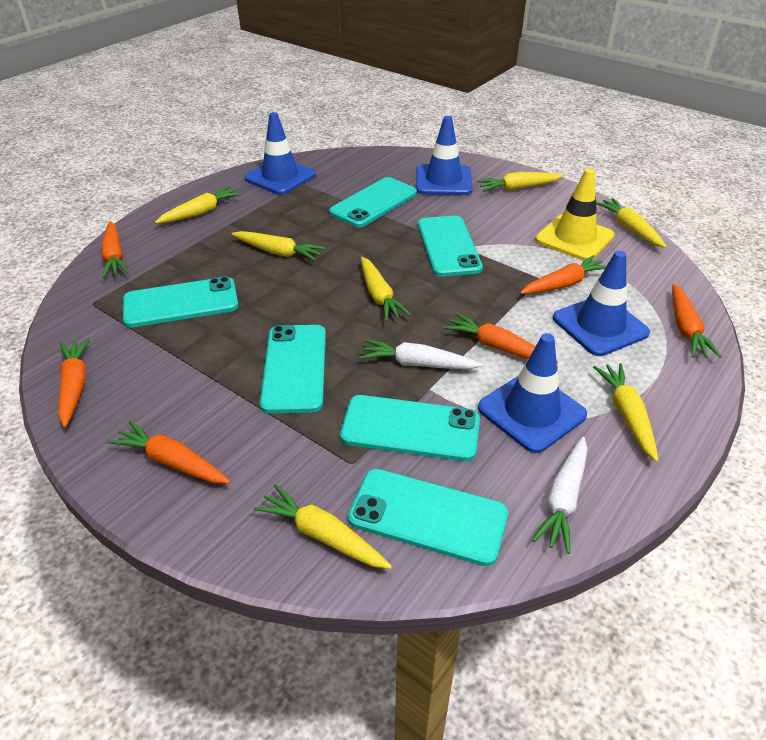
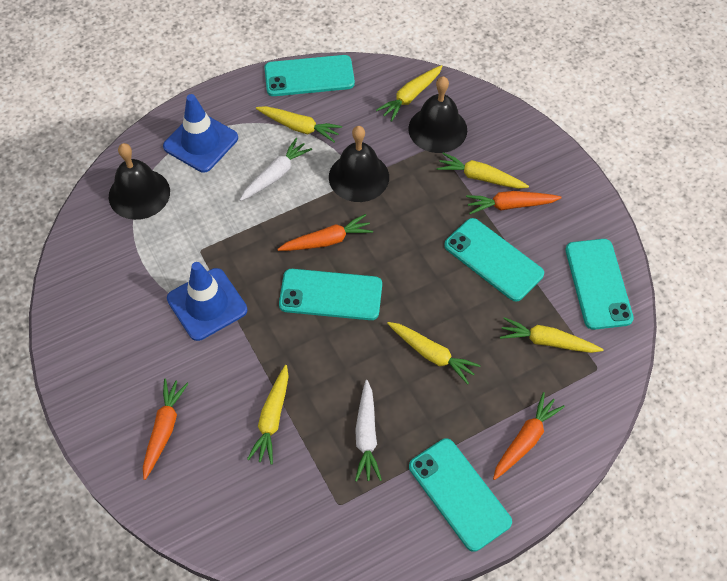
black bell: 0 -> 3
blue traffic cone: 4 -> 2
orange carrot: 6 -> 4
turquoise phone: 6 -> 5
yellow carrot: 7 -> 6
yellow traffic cone: 1 -> 0

